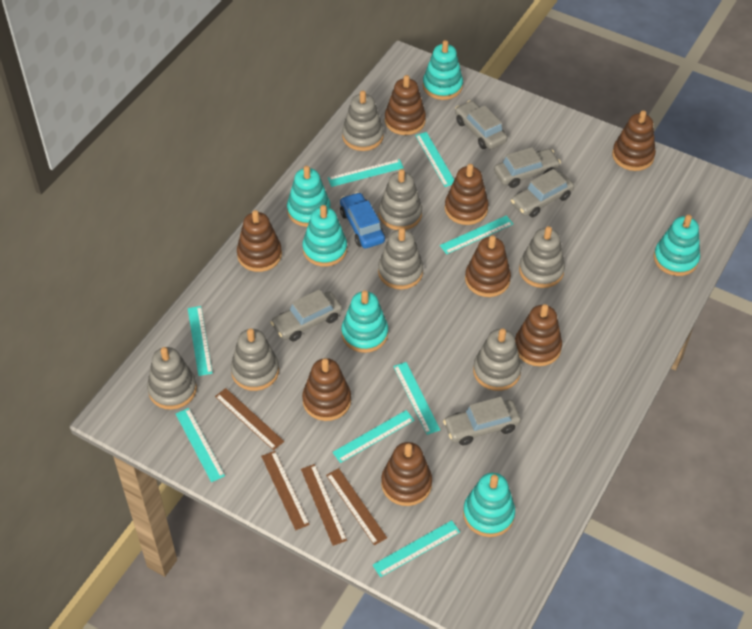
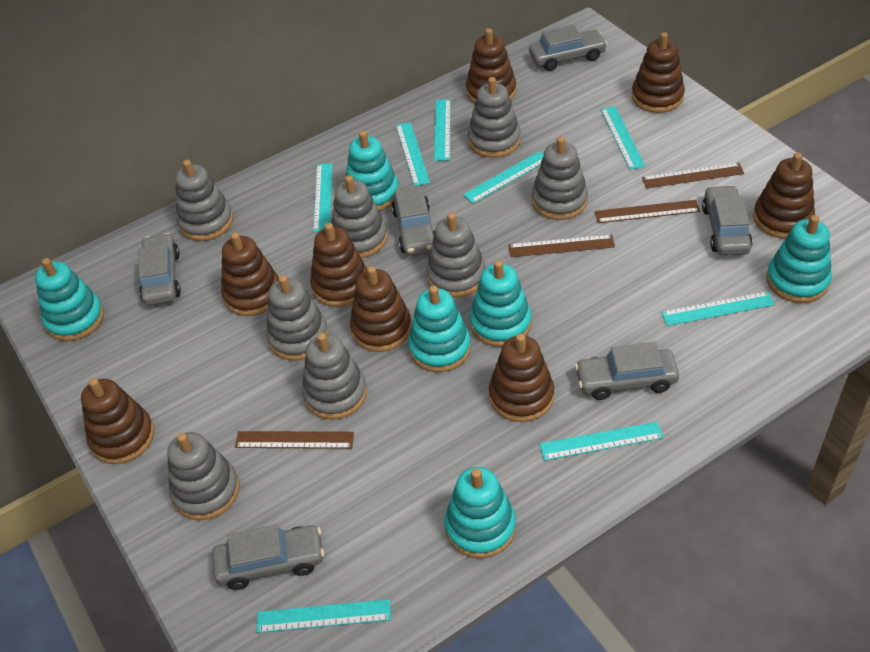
blue car: 1 -> 0
grey car: 5 -> 6
grey stacking toy: 7 -> 8

